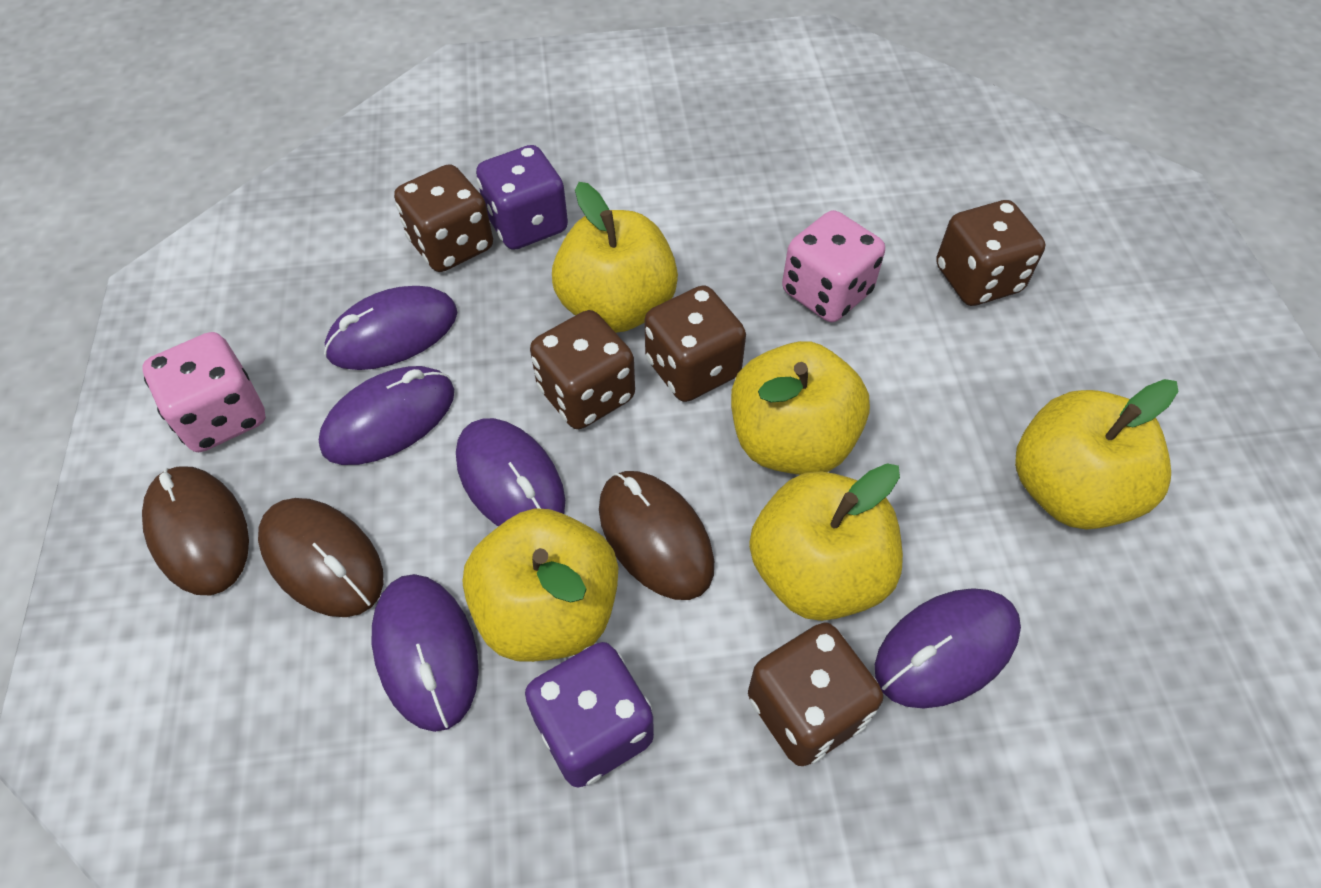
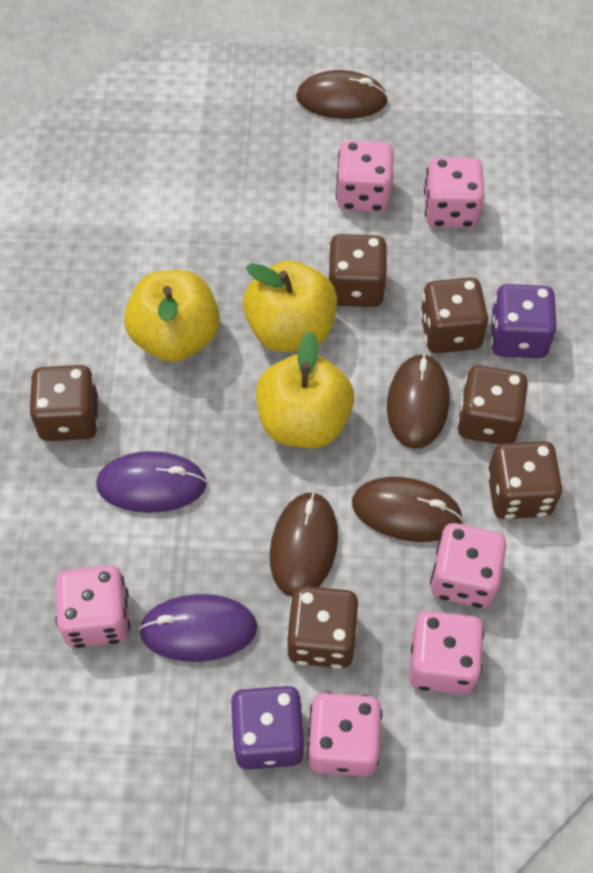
brown dice: 5 -> 6
brown mouse: 3 -> 4
pink dice: 2 -> 6
purple mouse: 5 -> 2
yellow apple: 5 -> 3

